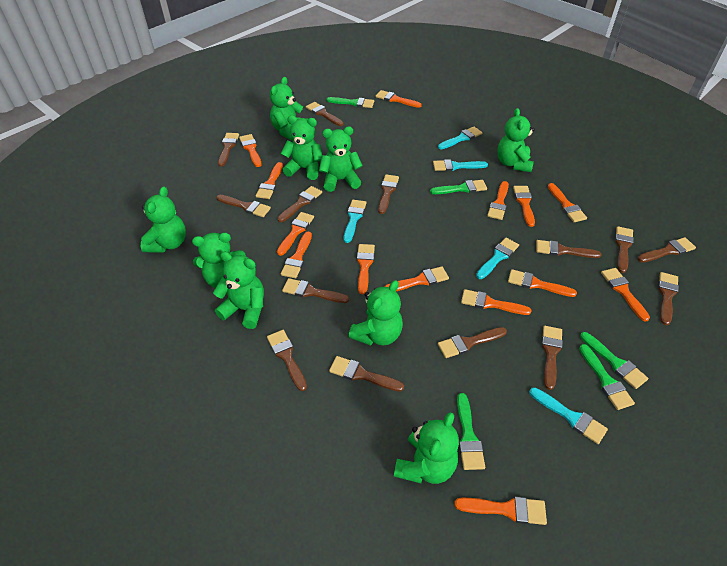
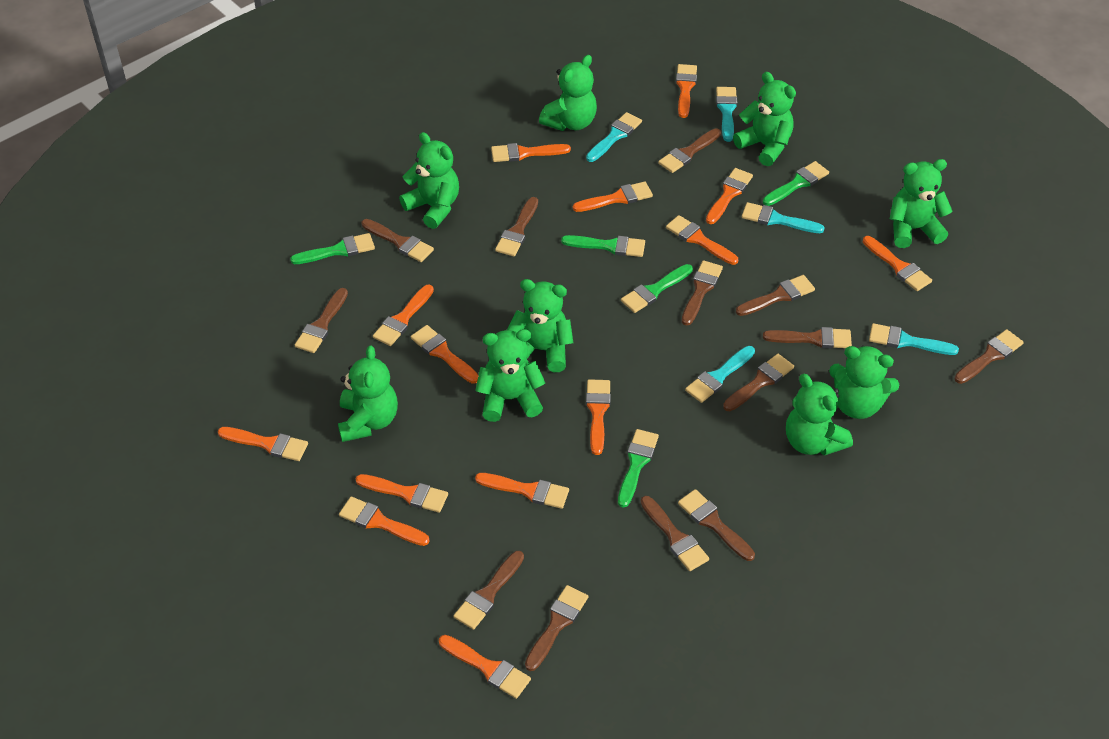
brown brush: 14 -> 13

